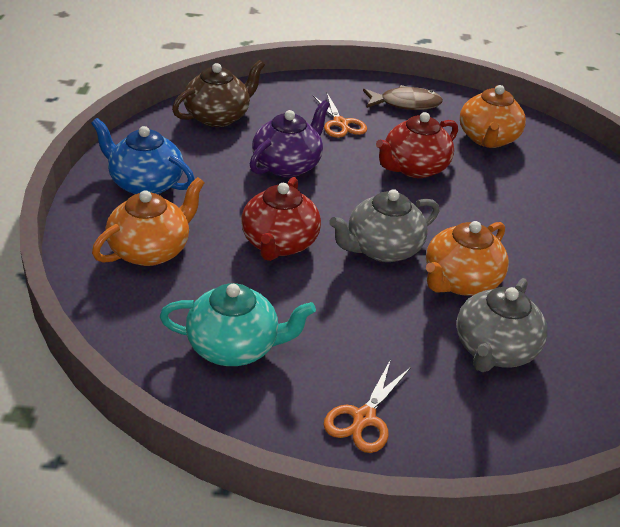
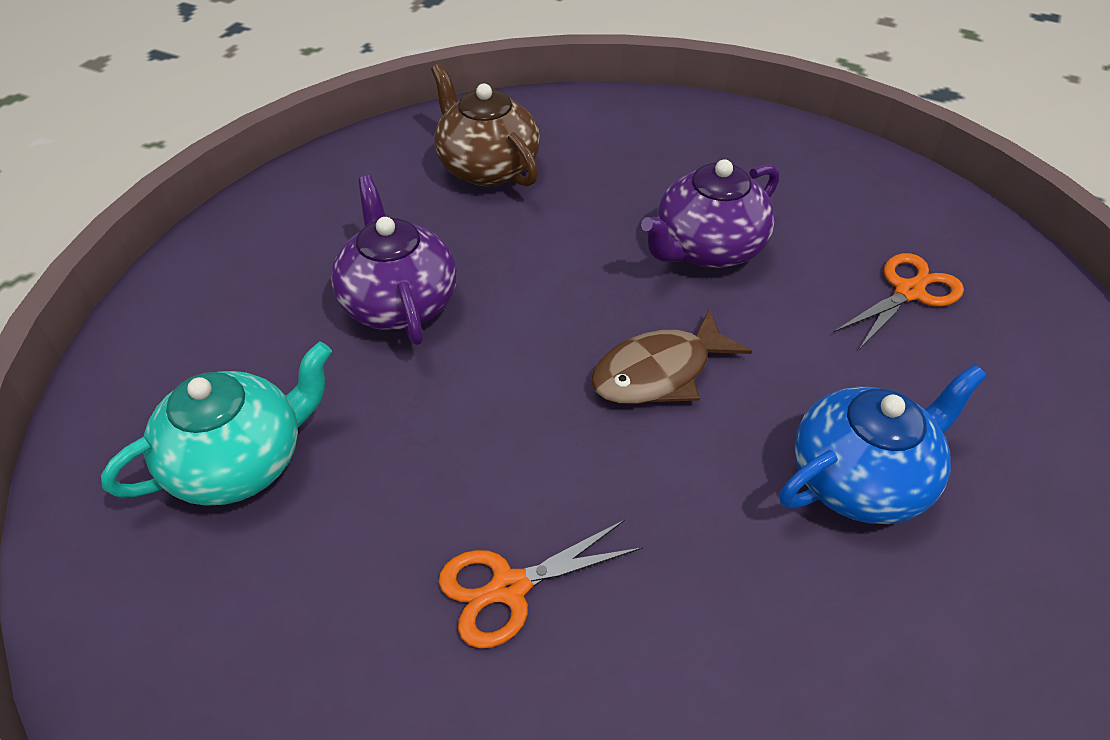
grey teapot: 2 -> 0
orange teapot: 3 -> 0
purple teapot: 1 -> 2
red teapot: 2 -> 0

